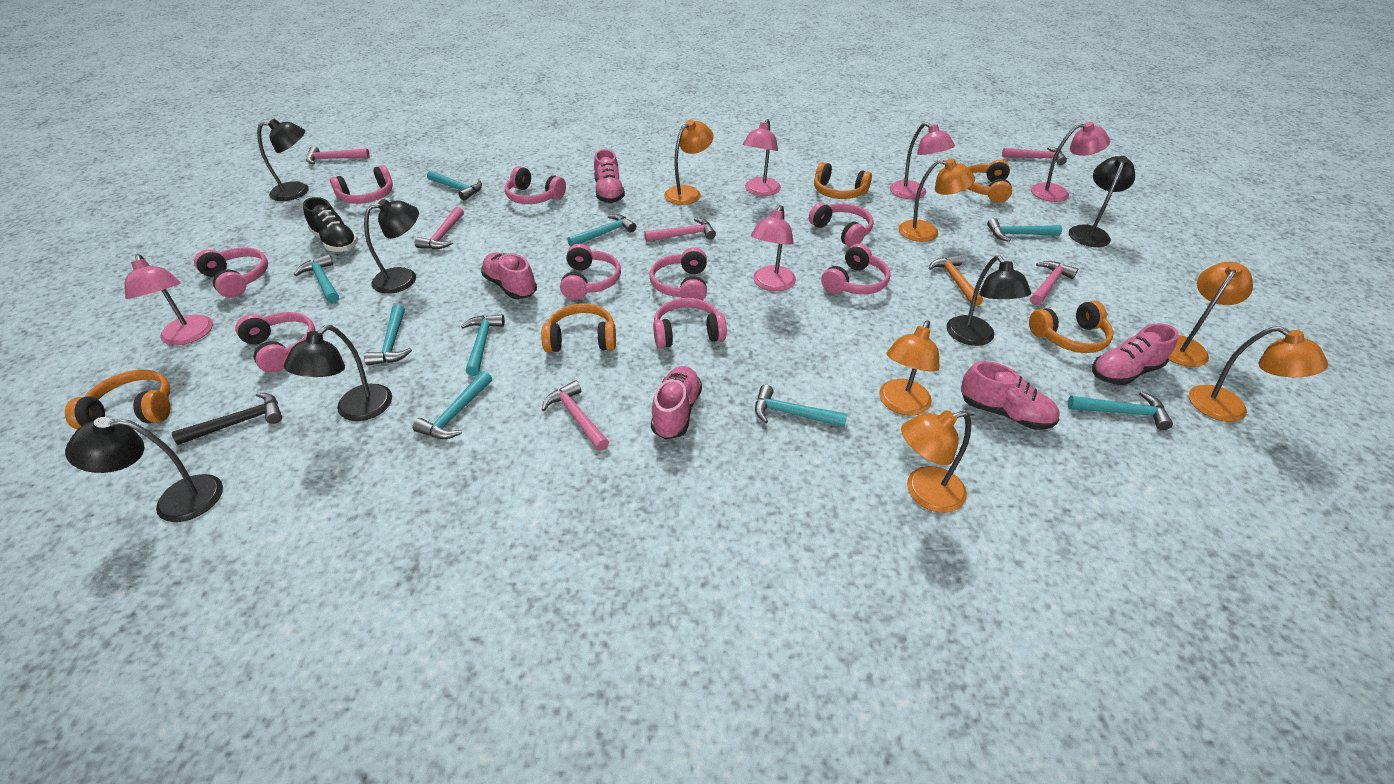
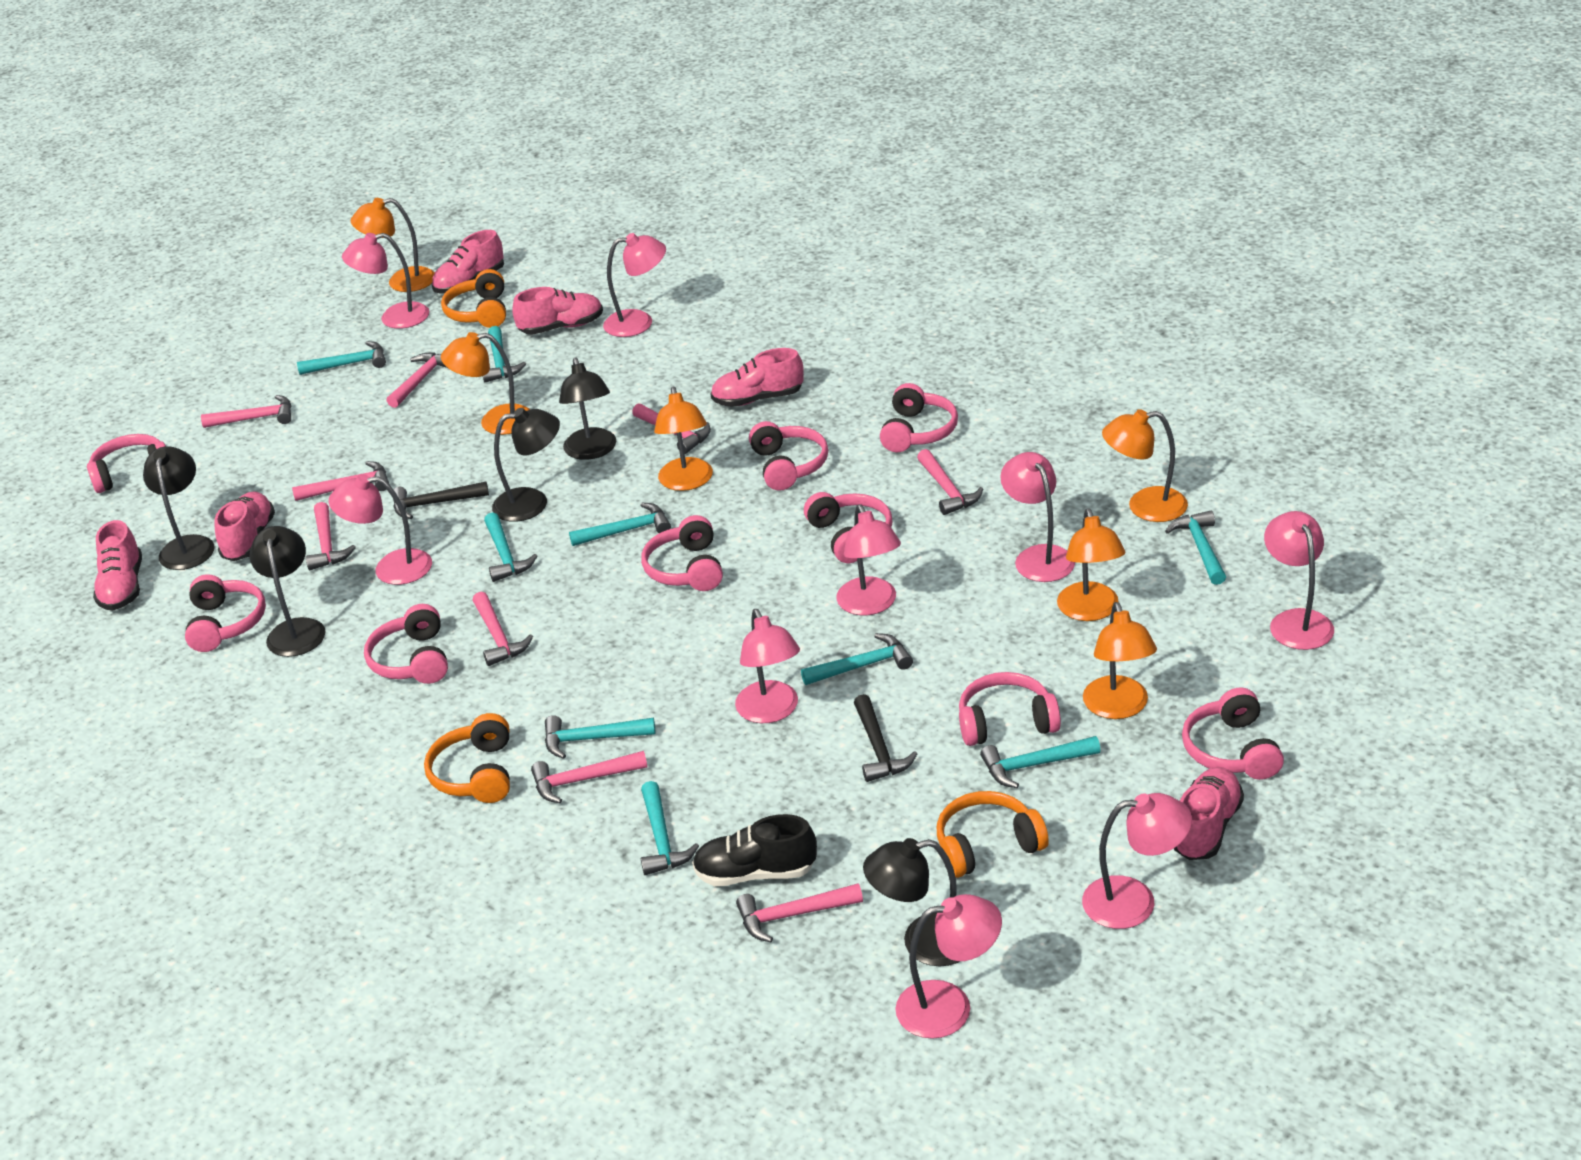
black hammer: 1 -> 2
black lamp: 6 -> 5
orange hammer: 1 -> 0
orange headphones: 5 -> 3
pink hammer: 6 -> 9
pink lamp: 5 -> 9
pink shoe: 5 -> 6

